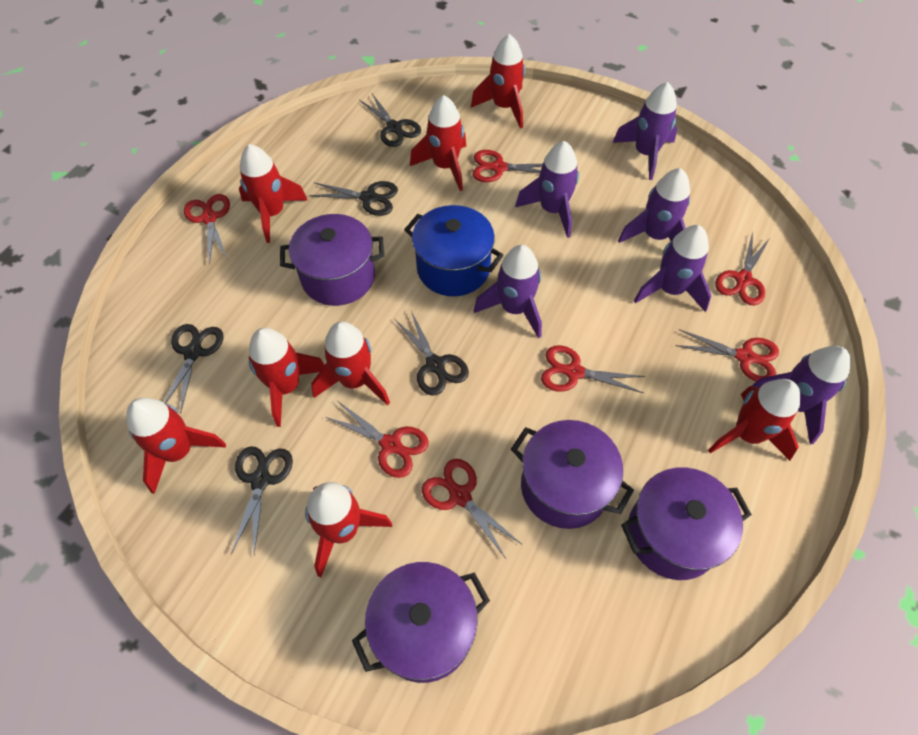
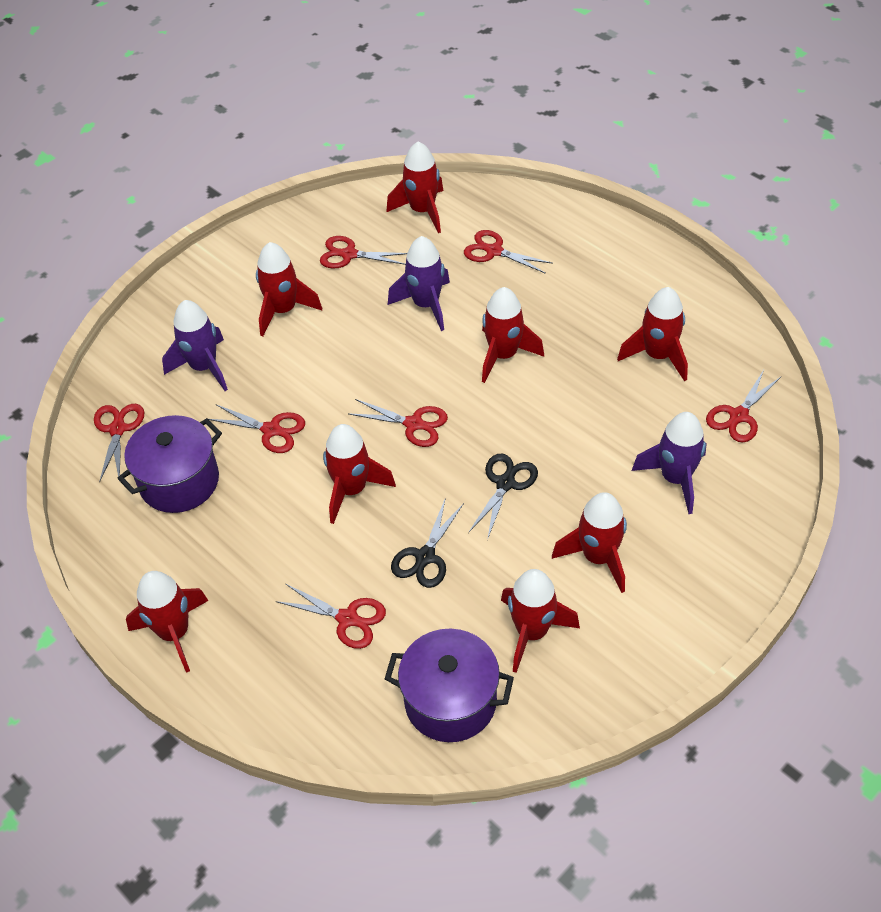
black scissors: 5 -> 2
blue pot: 1 -> 0
purple pot: 4 -> 2
purple rocket: 6 -> 3

